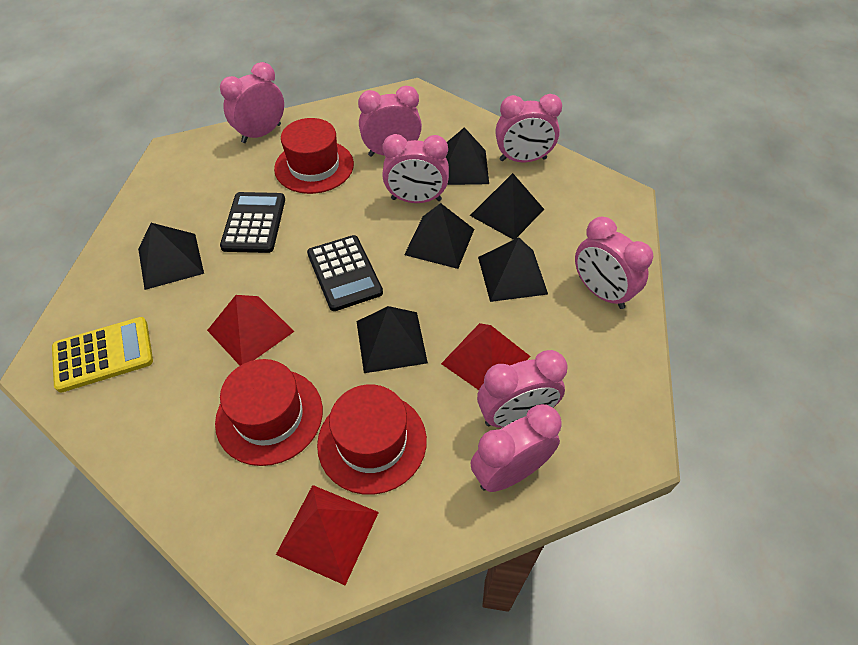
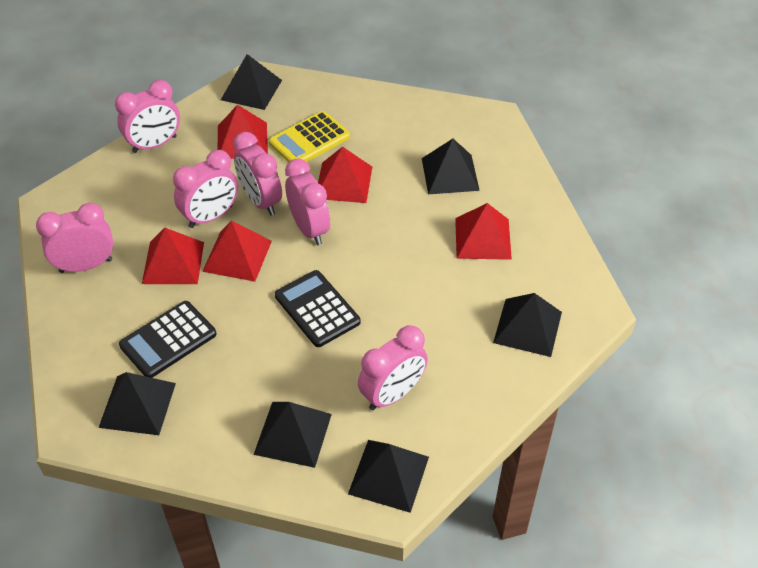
pink clock: 7 -> 6
red hat: 3 -> 0
red pyramid: 3 -> 5

